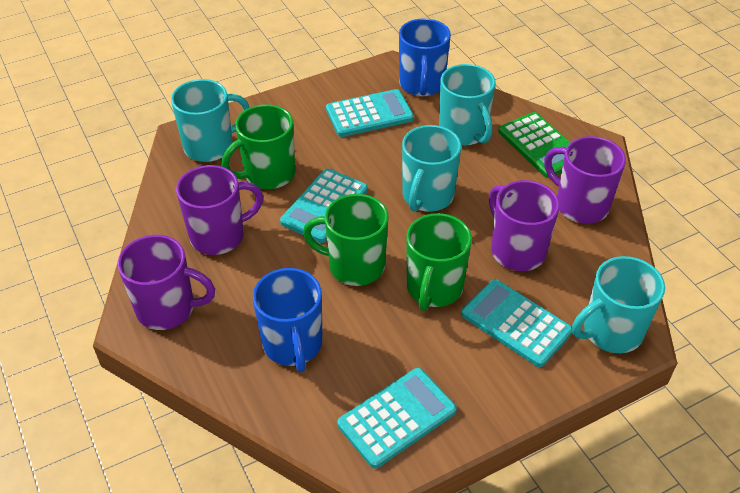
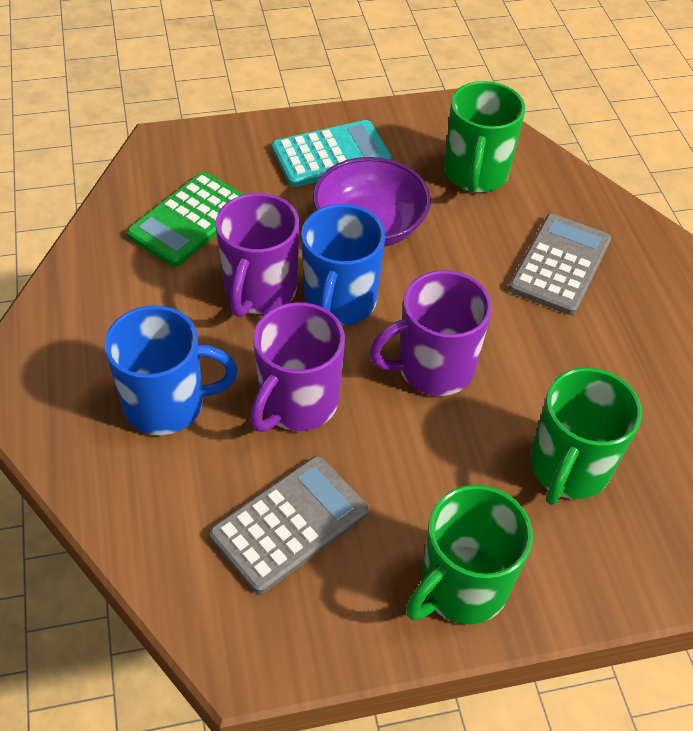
grey calculator: 0 -> 2
purple bowl: 0 -> 1
purple mug: 4 -> 3
turquoise calculator: 4 -> 1
turquoise mug: 4 -> 0

